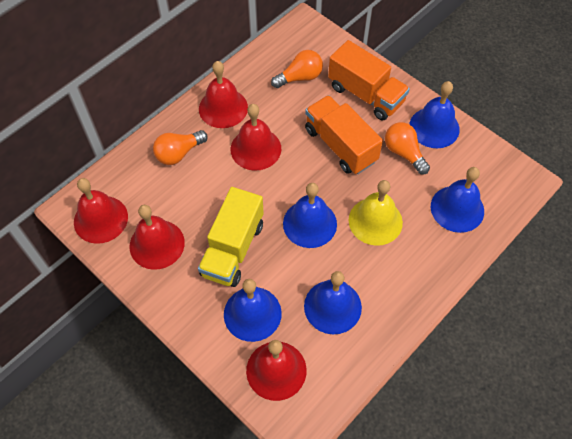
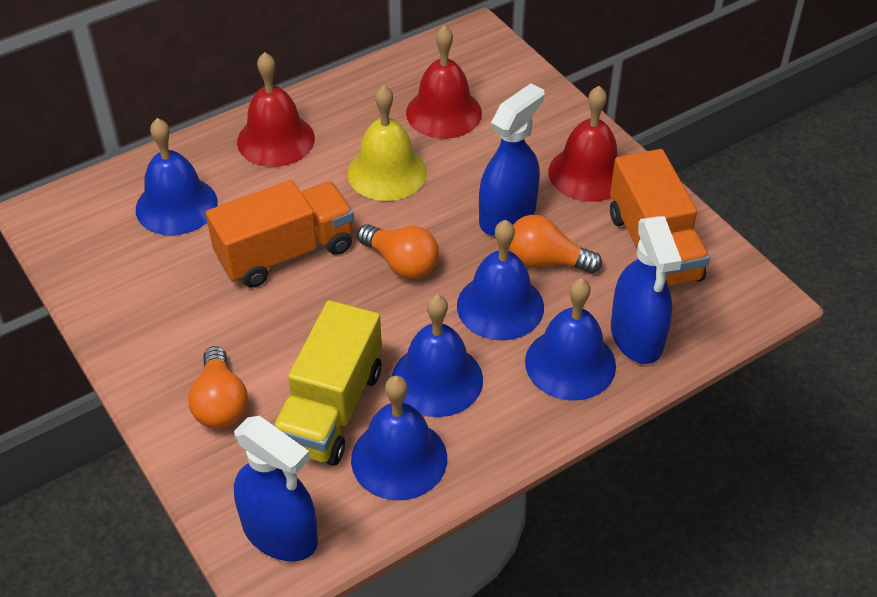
blue spray bottle: 0 -> 3
red bell: 5 -> 3

